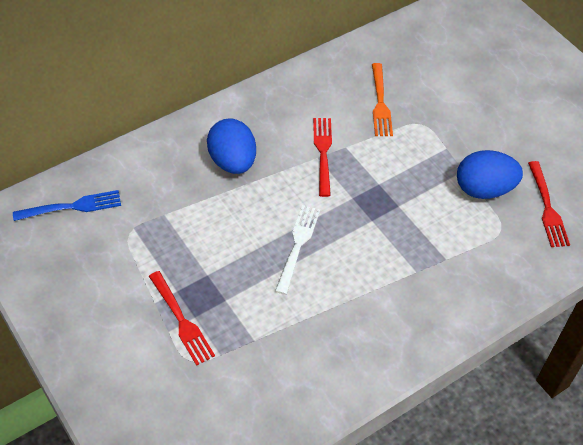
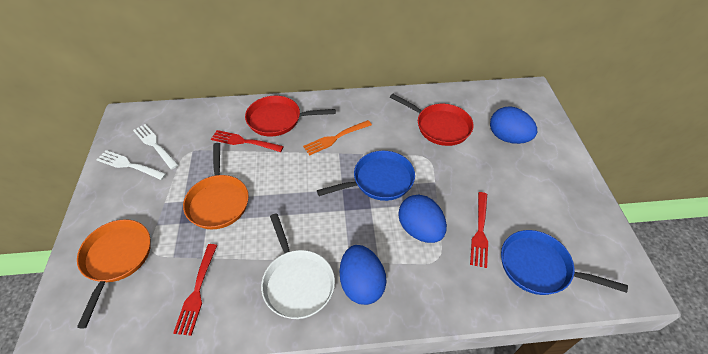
blue egg: 2 -> 3
blue fork: 1 -> 0
blue pan: 0 -> 2
orange pan: 0 -> 2
red pan: 0 -> 2
white fork: 1 -> 2
white pan: 0 -> 1

